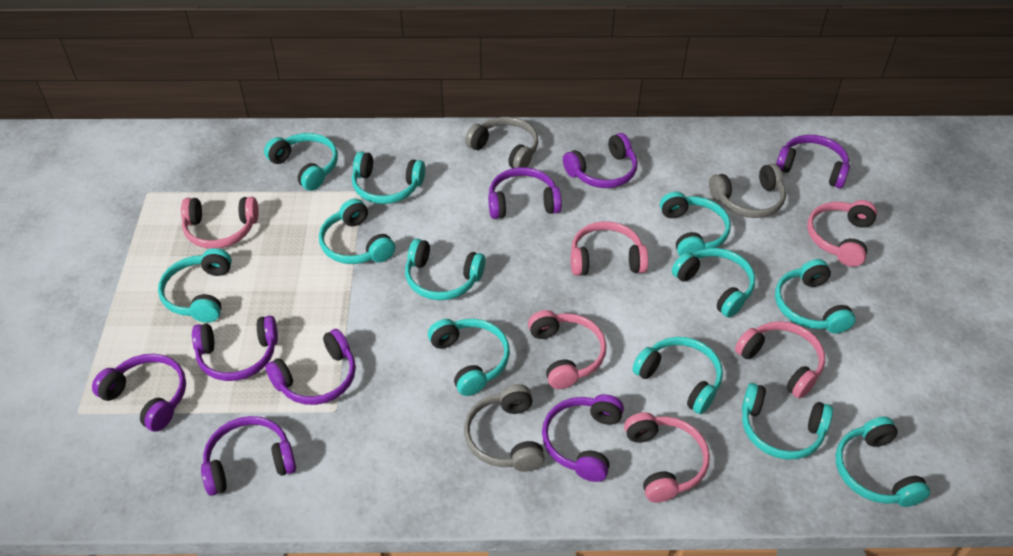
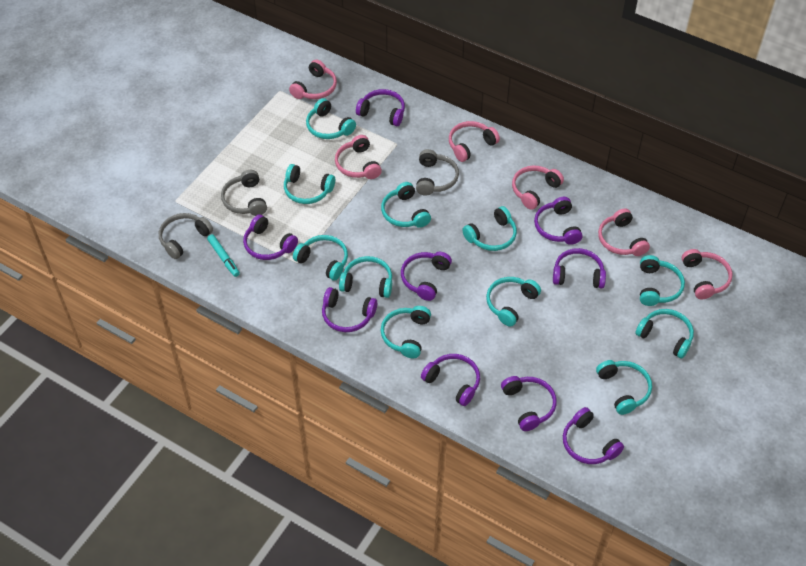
purple headphones: 8 -> 9
turquoise headphones: 12 -> 11
turquoise marker: 0 -> 1

